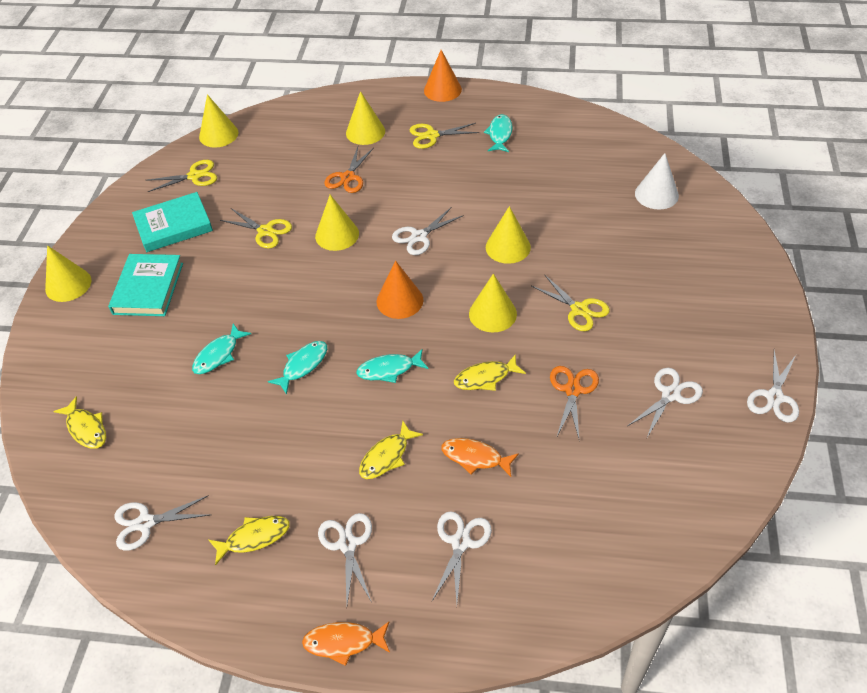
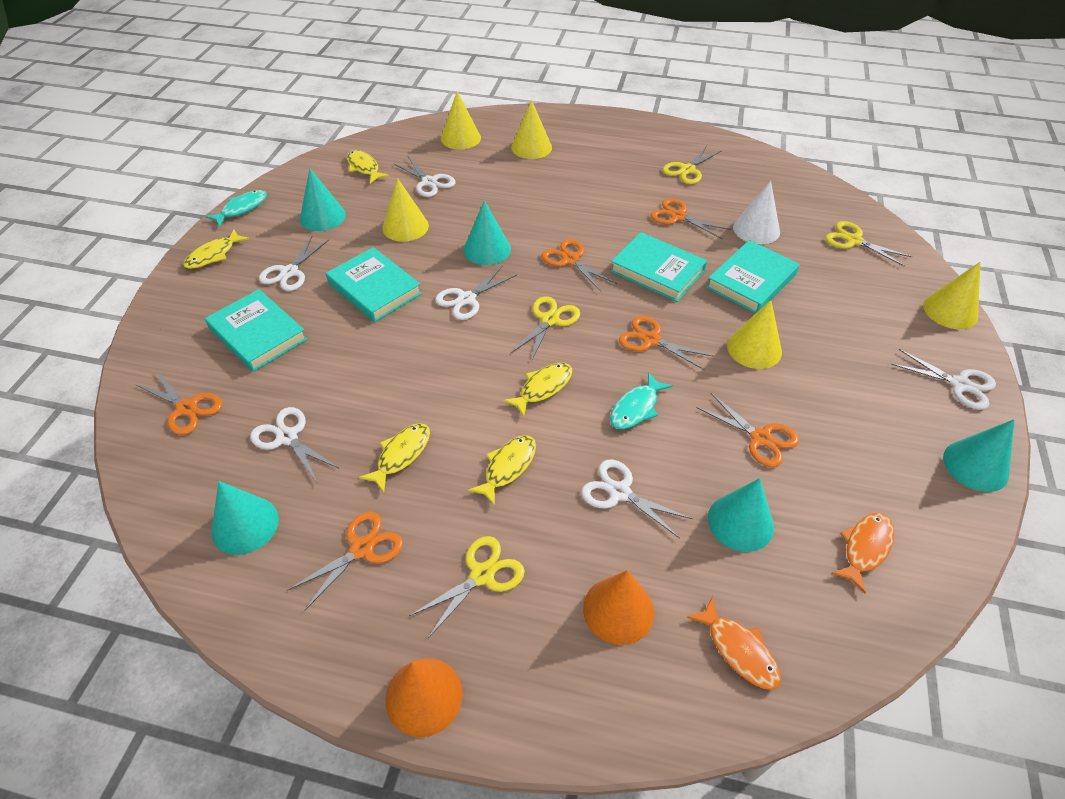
orange scissors: 2 -> 6
turquoise book: 2 -> 4
turquoise cone: 0 -> 5
turquoise fish: 4 -> 2
yellow cone: 6 -> 5
yellow fish: 4 -> 5

